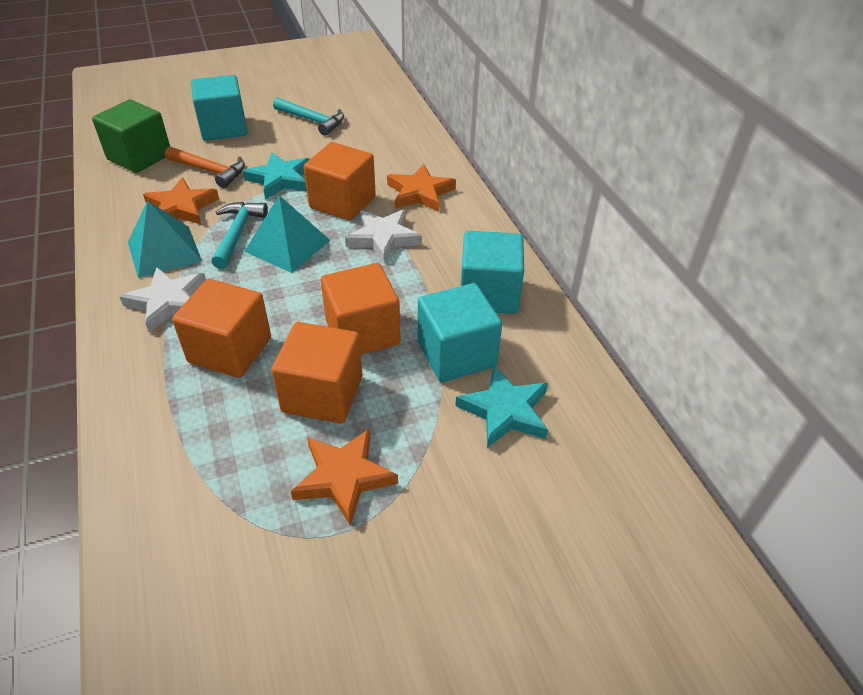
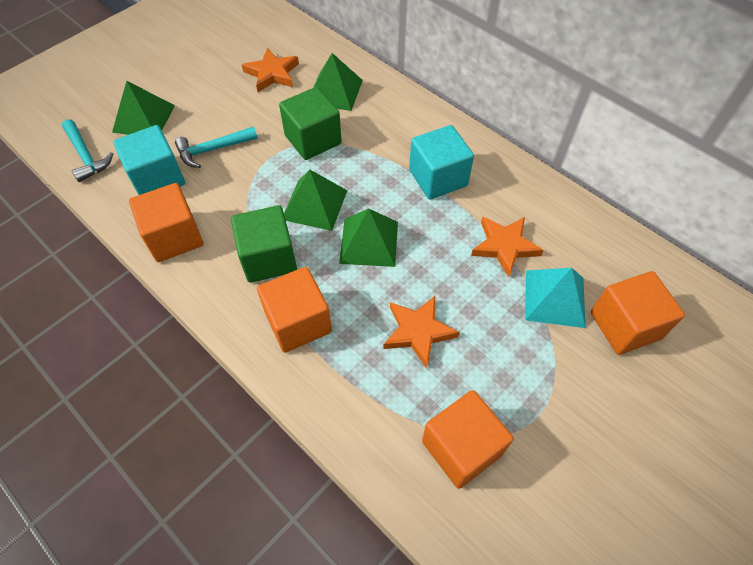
green cube: 1 -> 2
green pyramid: 0 -> 4
orange hammer: 1 -> 0
turquoise cube: 3 -> 2
turquoise pyramid: 2 -> 1
turquoise star: 2 -> 0
white star: 2 -> 0

